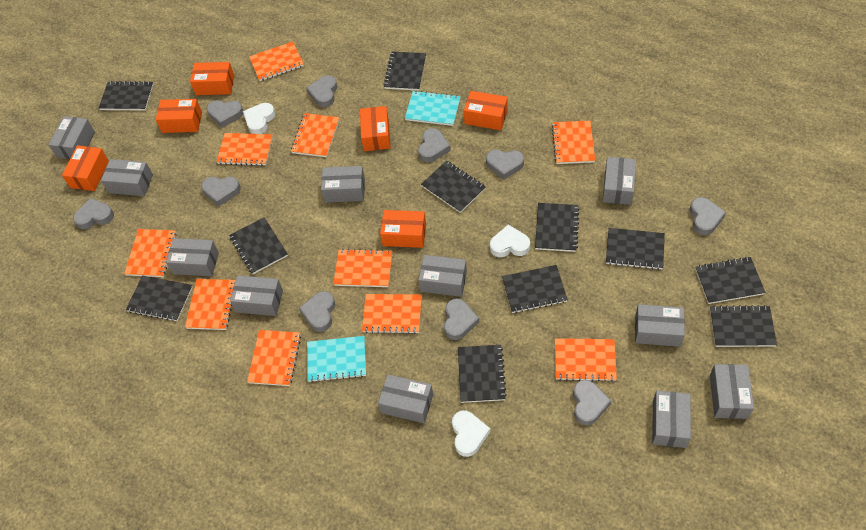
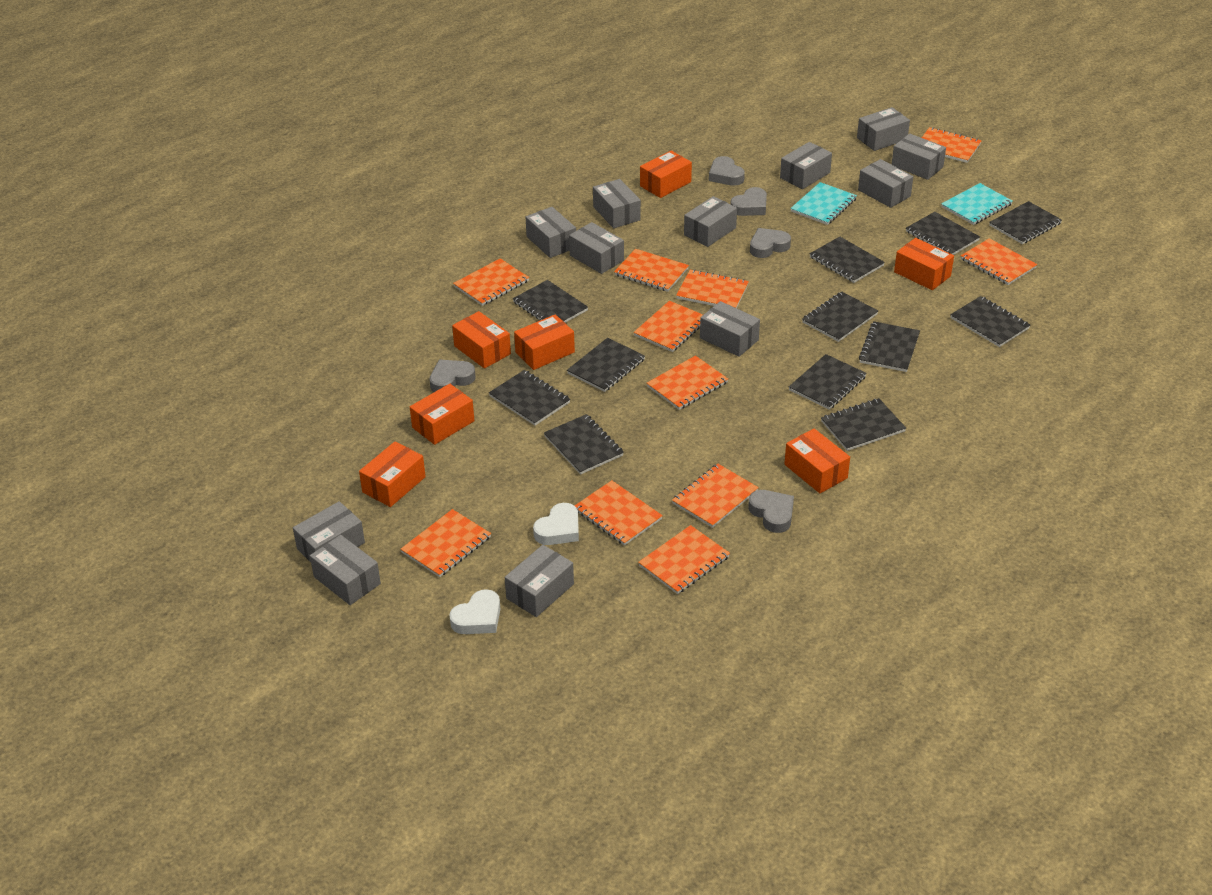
black notebook: 11 -> 12
grey box: 11 -> 12
grey heart: 10 -> 5
orange box: 6 -> 7
orange notebook: 10 -> 11
white heart: 3 -> 2

